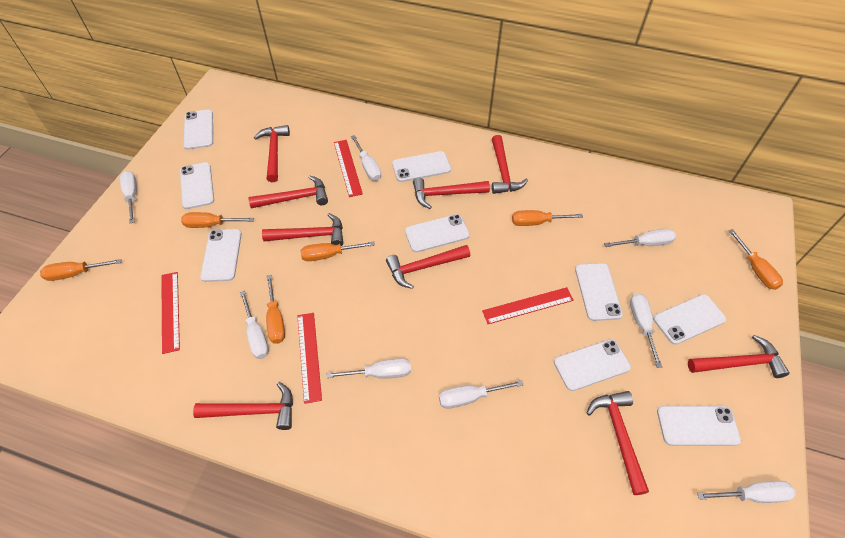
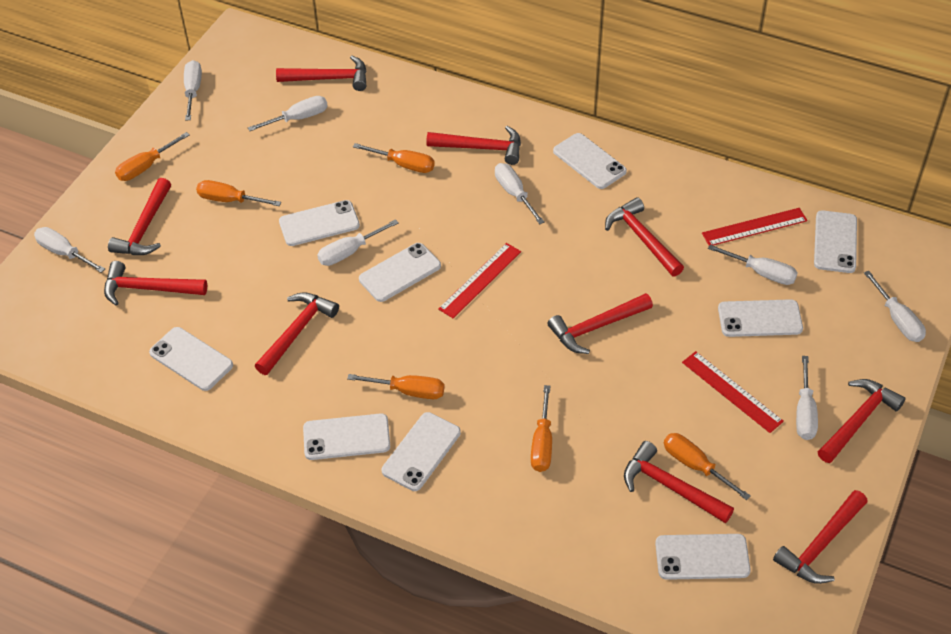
red hammer: 9 -> 10
red ruler: 4 -> 3

